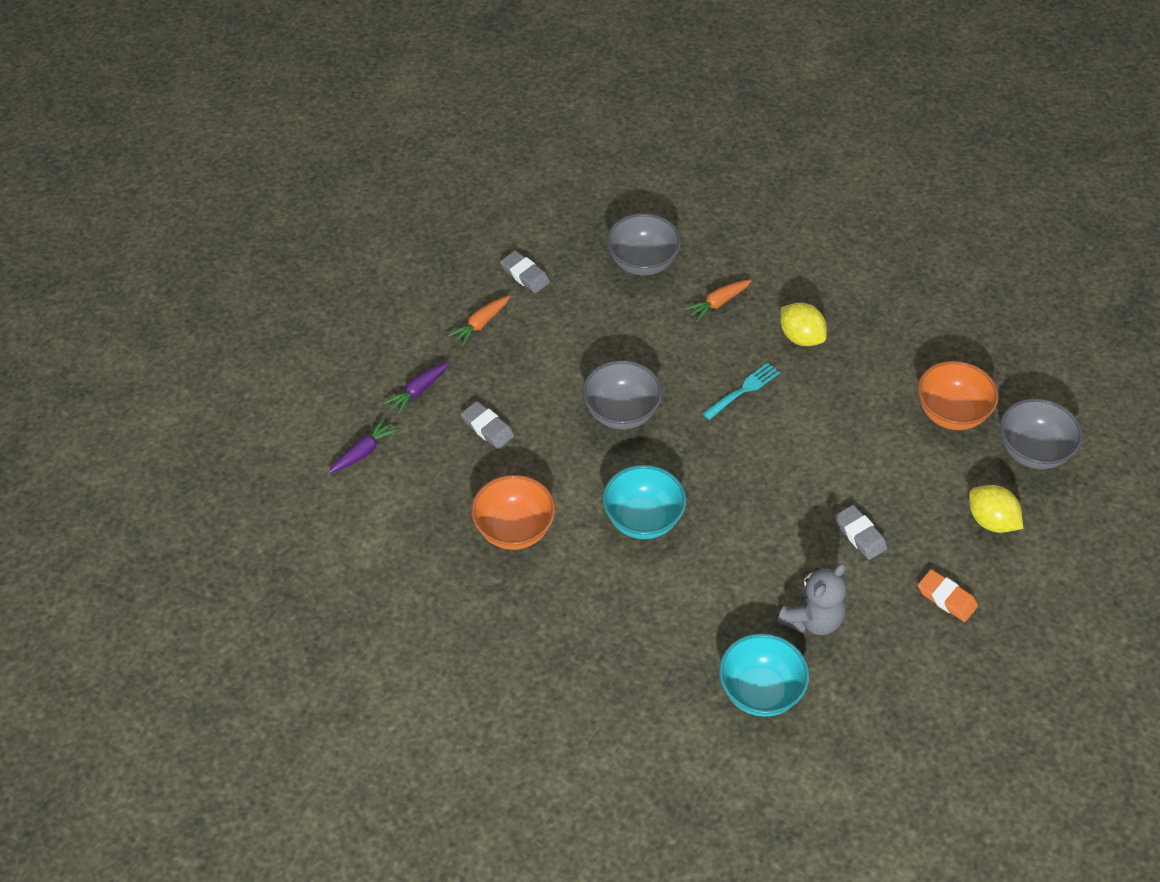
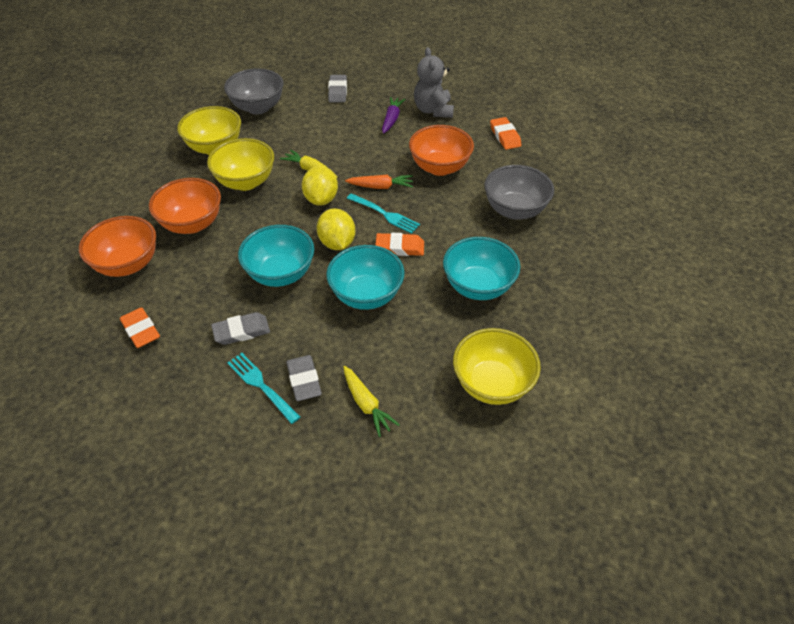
grey bowl: 3 -> 2
orange bowl: 2 -> 3
orange carrot: 2 -> 1
orange eraser: 1 -> 3
purple carrot: 2 -> 1
turquoise bowl: 2 -> 3
turquoise fork: 1 -> 2
yellow bowl: 0 -> 3
yellow carrot: 0 -> 2

